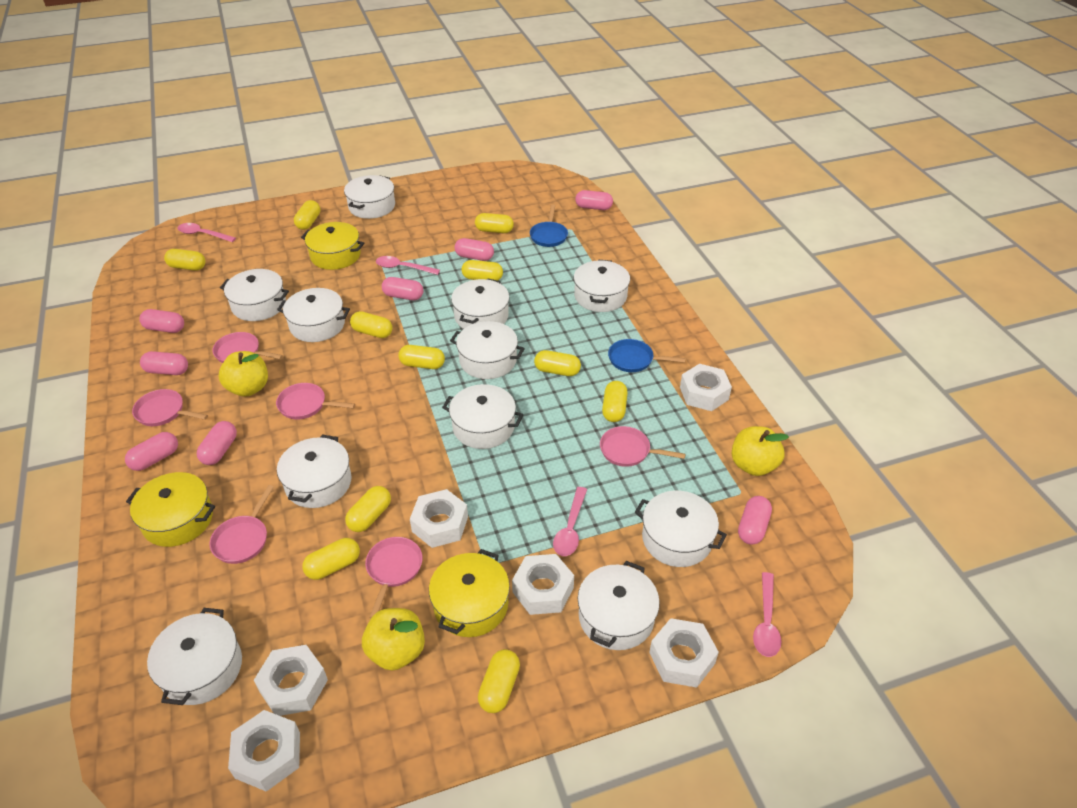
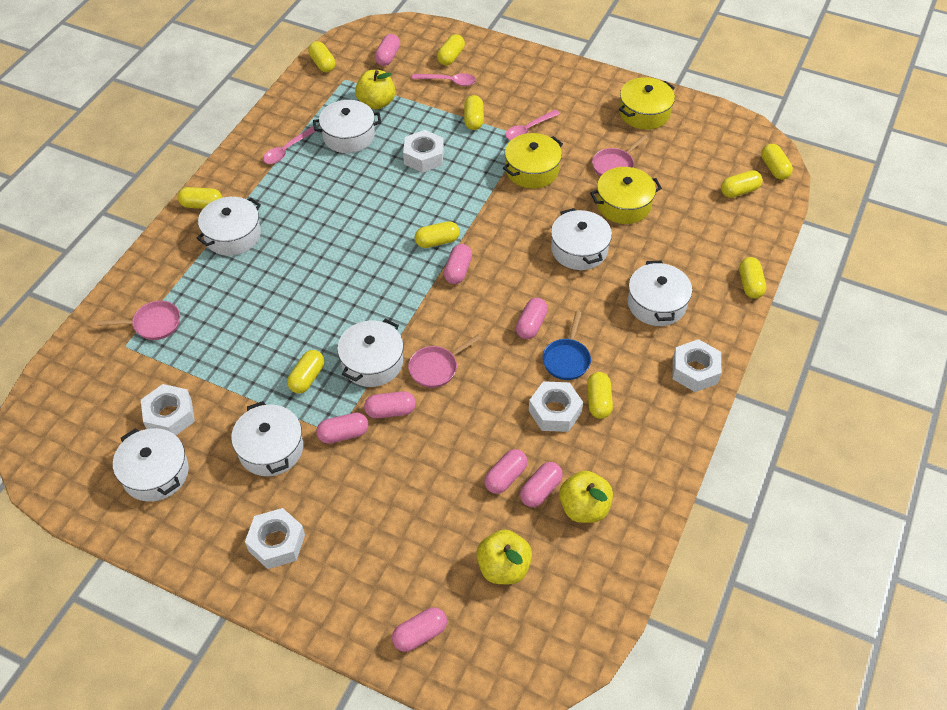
blue pan: 2 -> 1
pink pan: 6 -> 3
pink spoon: 4 -> 3
white nut: 6 -> 5
white pot: 11 -> 7
yellow capsule: 11 -> 10

